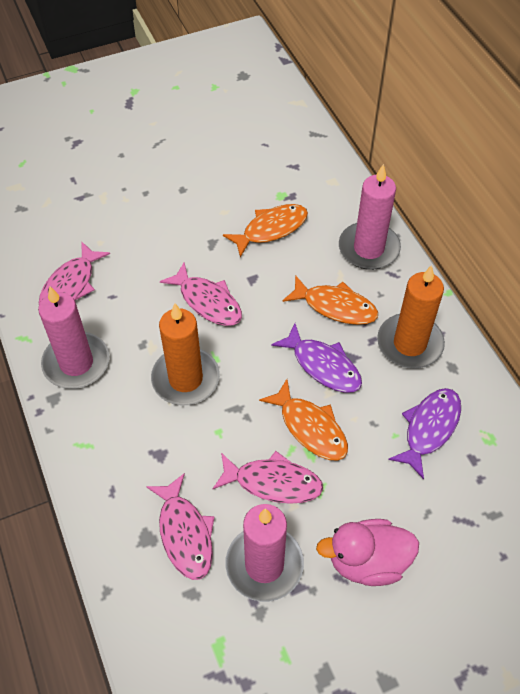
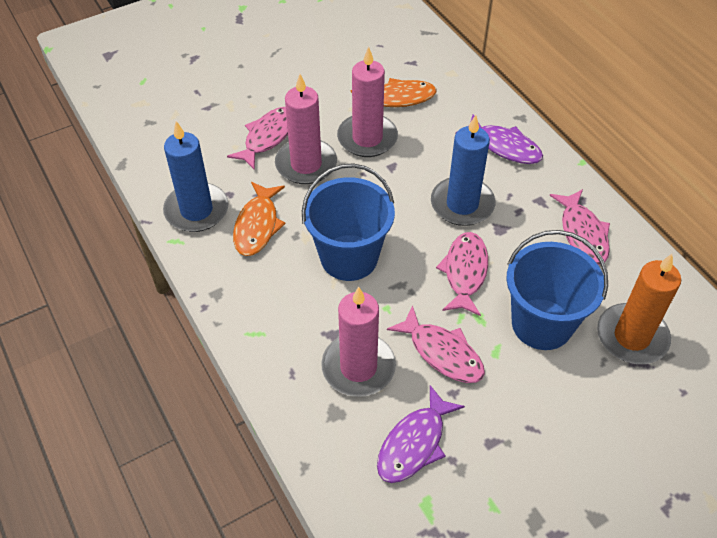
blue bucket: 0 -> 2
blue candle: 0 -> 2
orange candle: 2 -> 1
orange fish: 3 -> 2
pink duck: 1 -> 0

